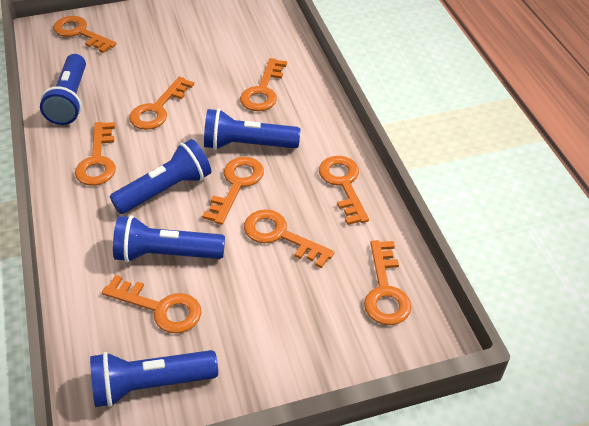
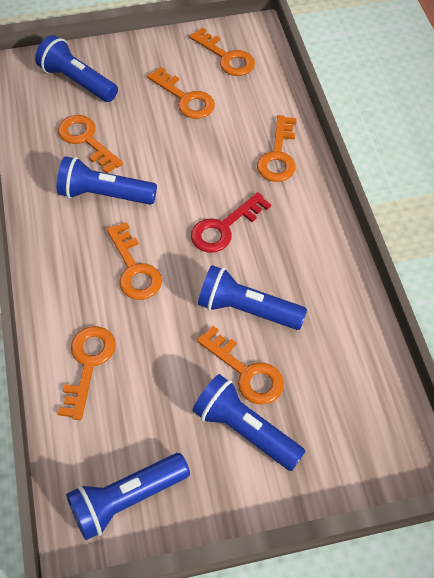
orange key: 9 -> 7
red key: 0 -> 1

